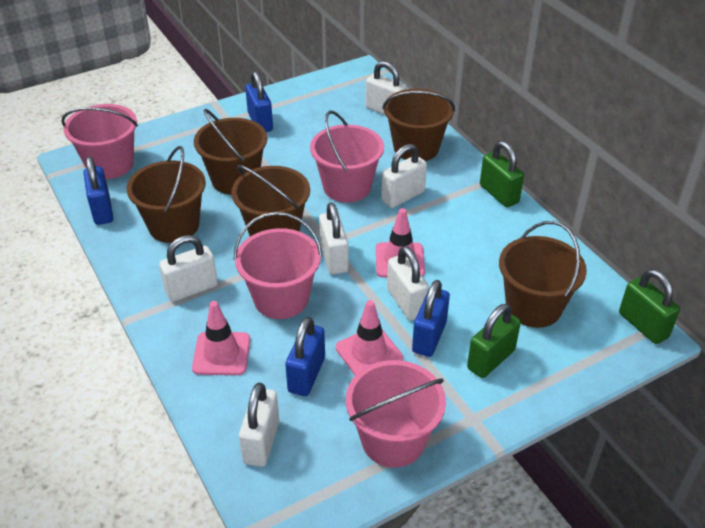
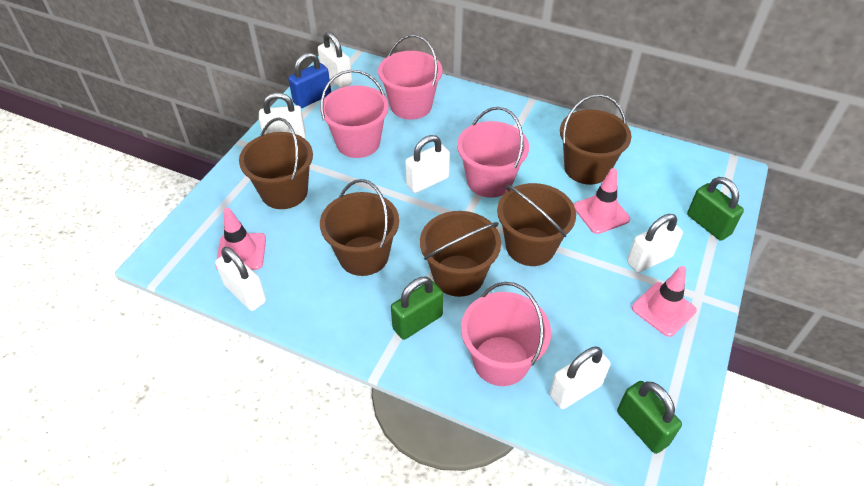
blue padlock: 4 -> 1

